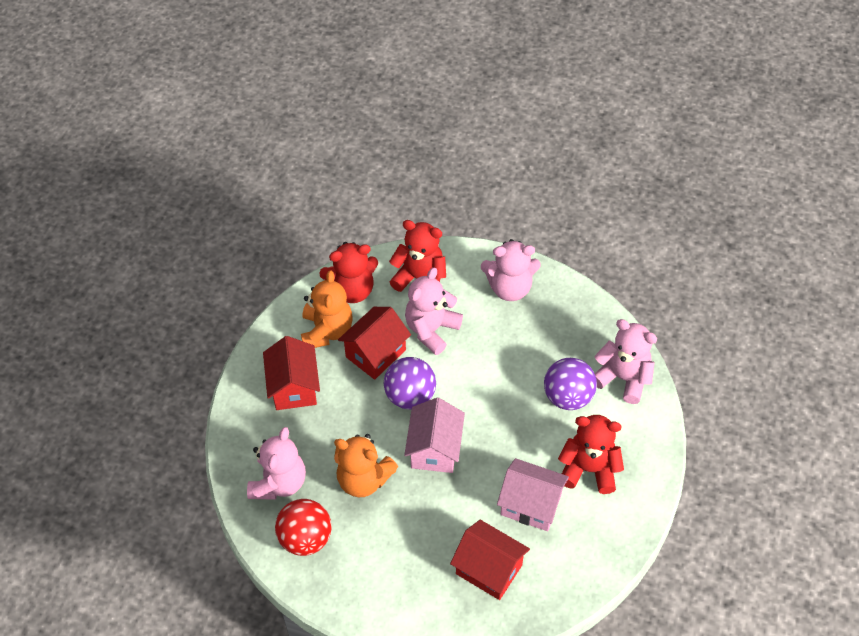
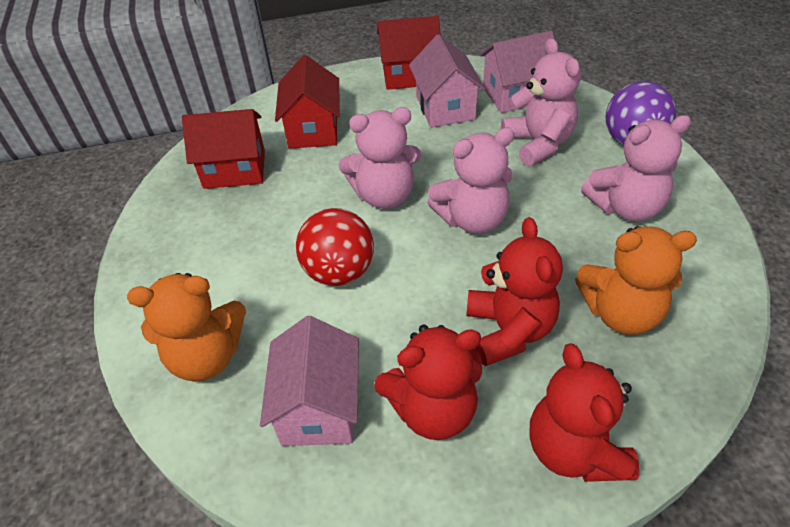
pink house: 2 -> 3
purple ball: 2 -> 1

